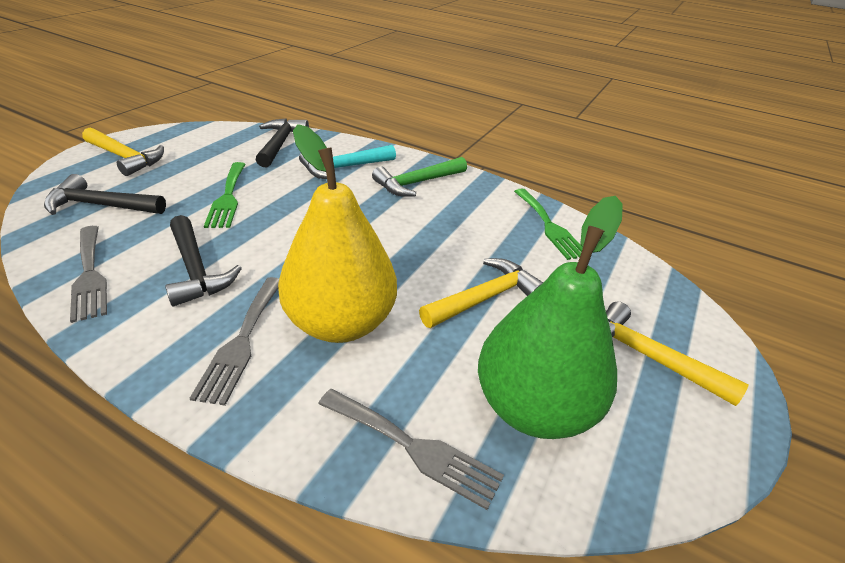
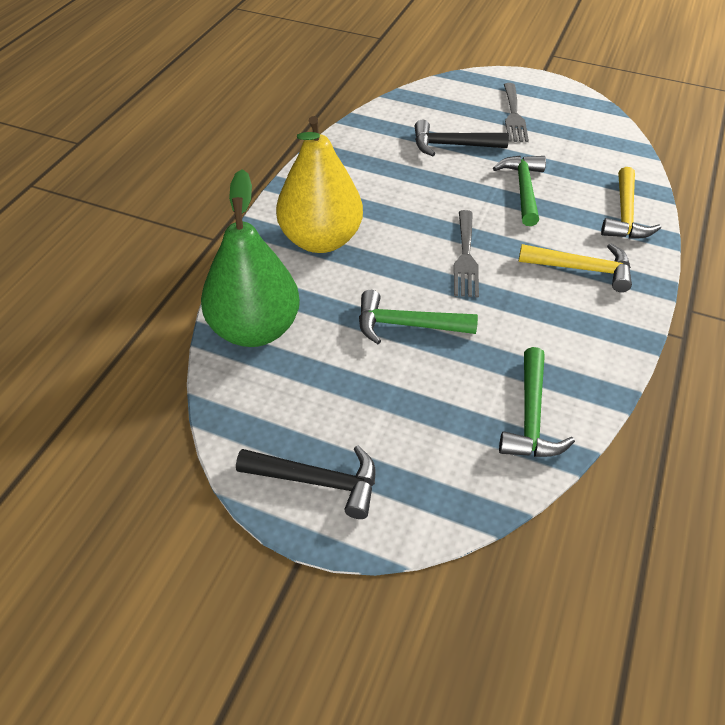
black hammer: 3 -> 2
green fork: 2 -> 0
green hammer: 1 -> 3
grey fork: 3 -> 2
turquoise hammer: 1 -> 0
yellow hammer: 3 -> 2

